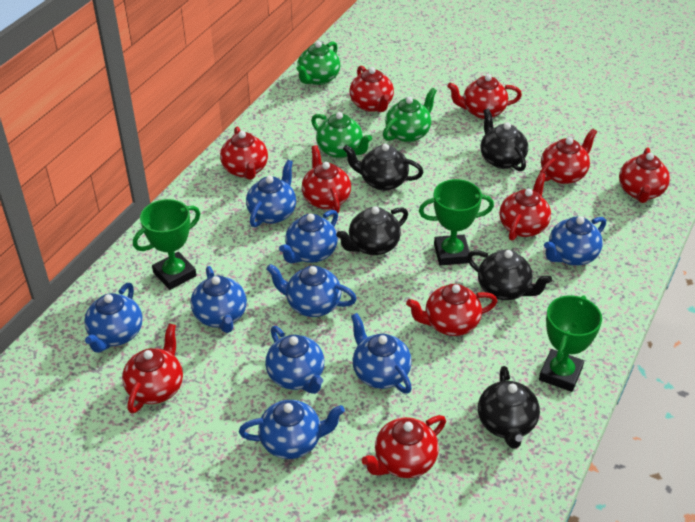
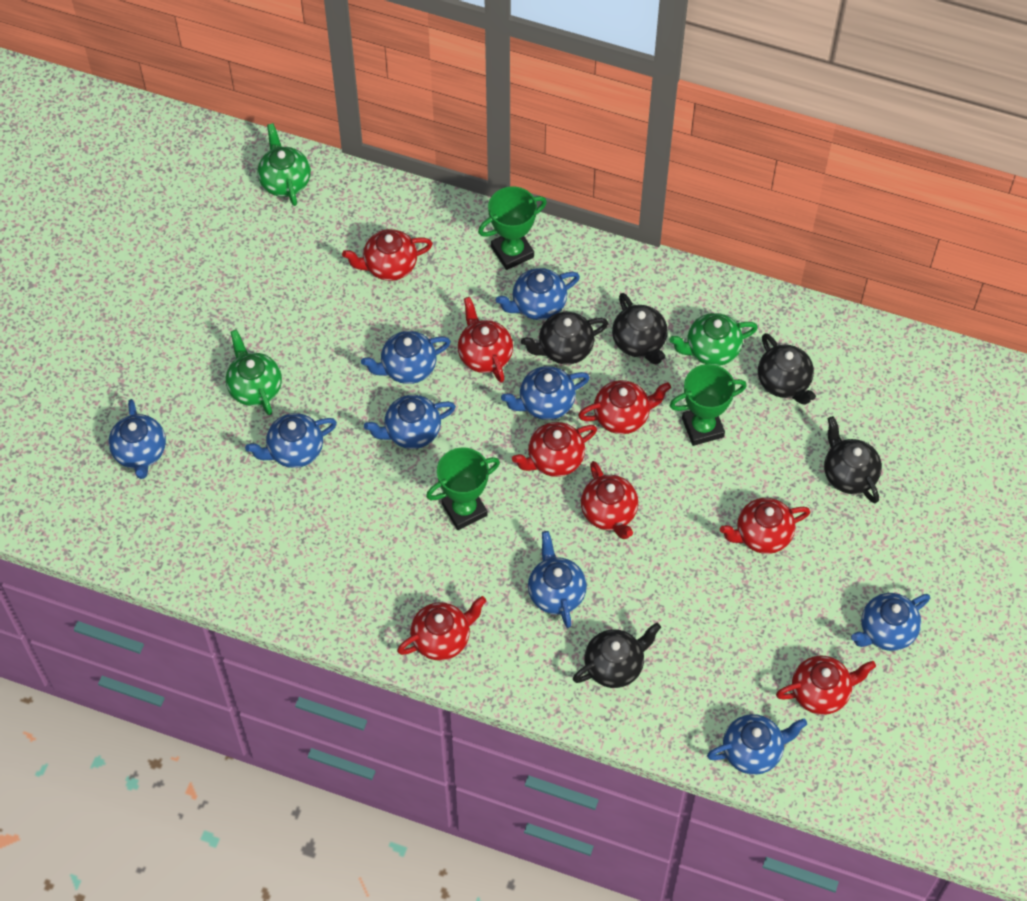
red teapot: 10 -> 8

